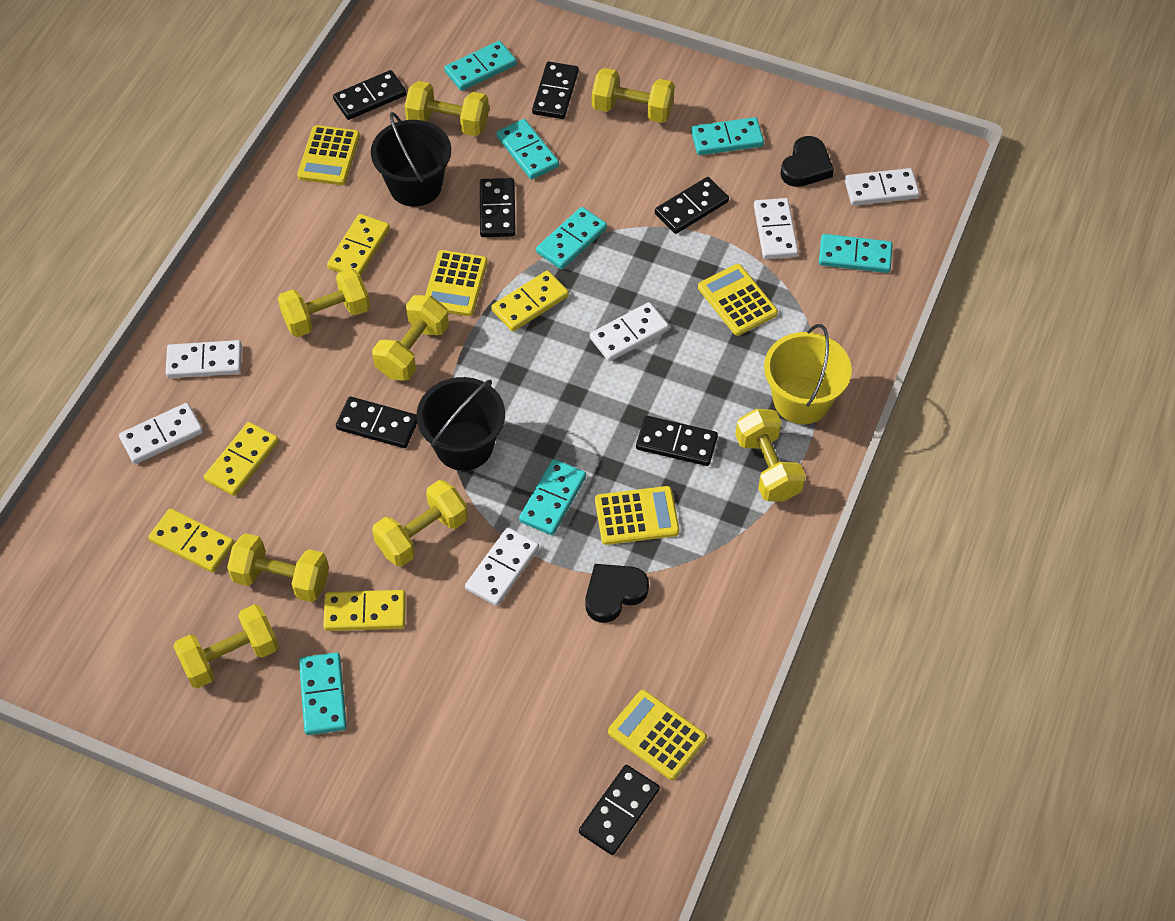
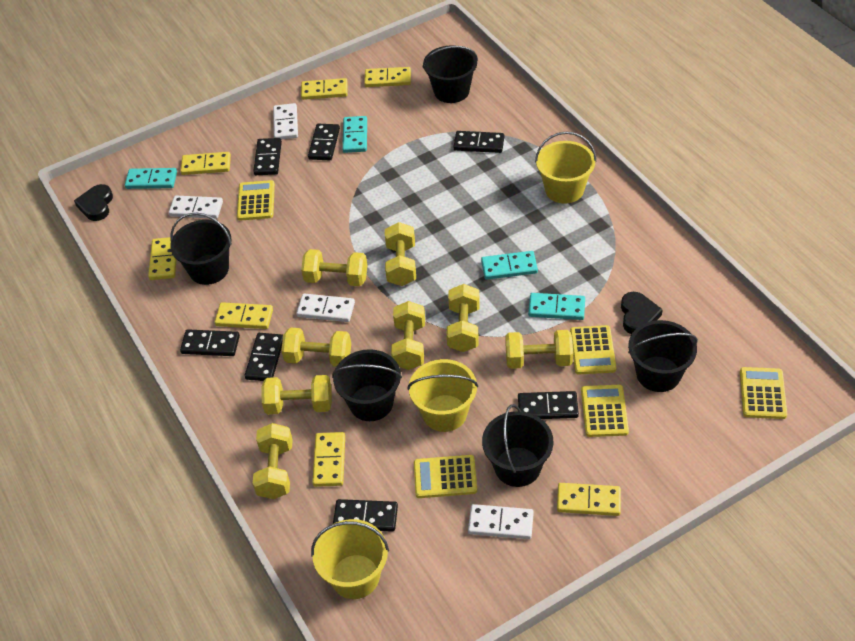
black bucket: 2 -> 5
turquoise domino: 7 -> 4
white domino: 6 -> 4
yellow bucket: 1 -> 3
yellow domino: 5 -> 7

